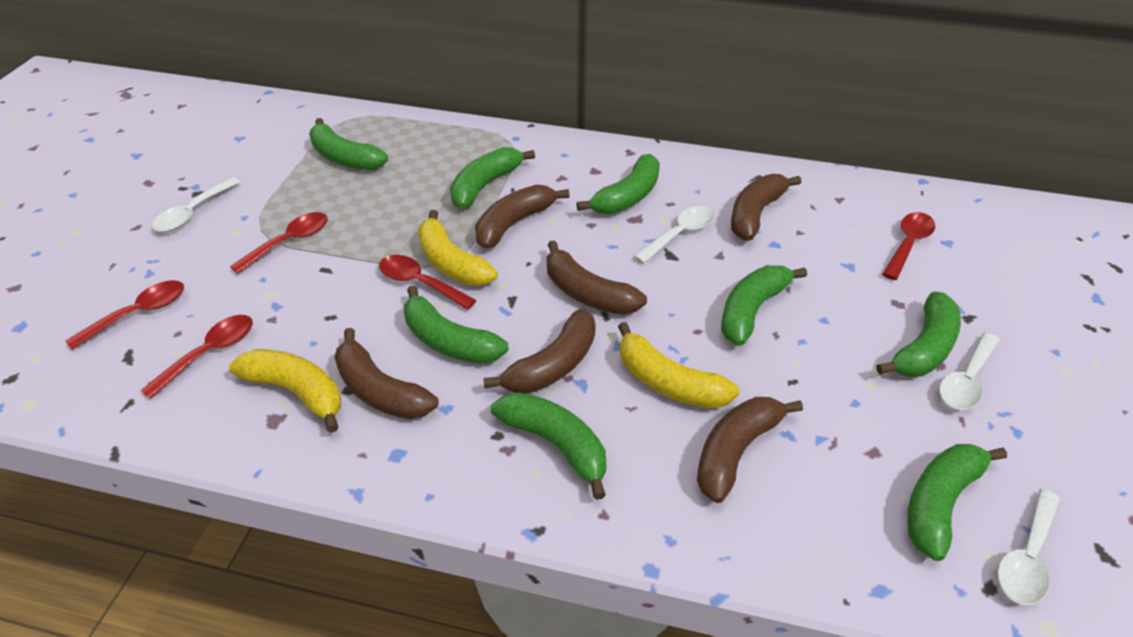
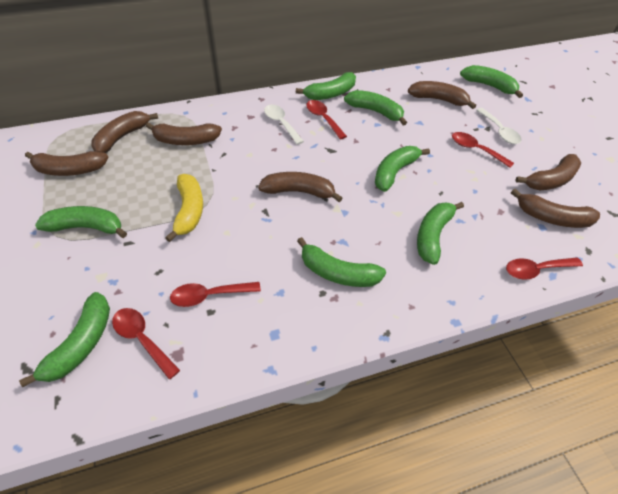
brown banana: 6 -> 7
white spoon: 4 -> 2
yellow banana: 3 -> 1

